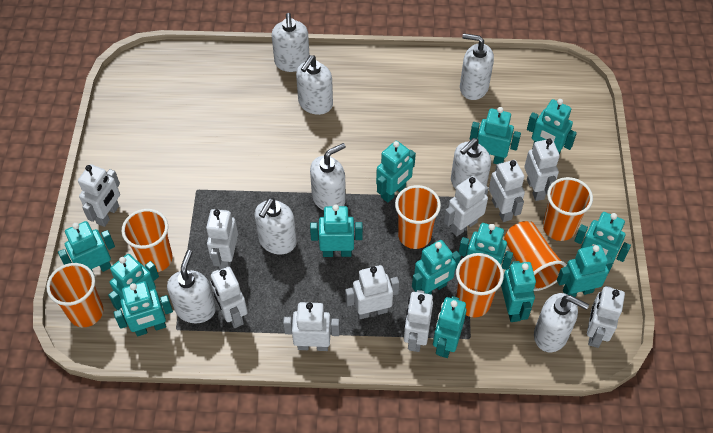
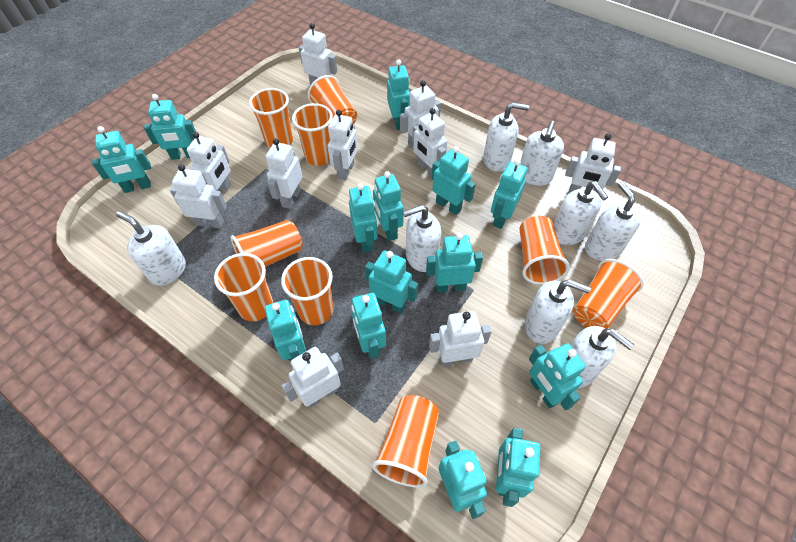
orange cup: 6 -> 9
turquoise robot: 13 -> 14

